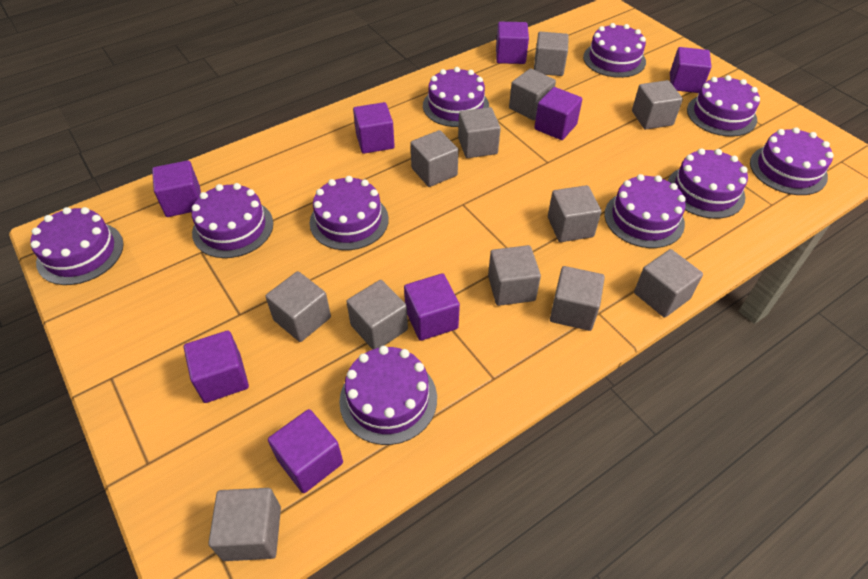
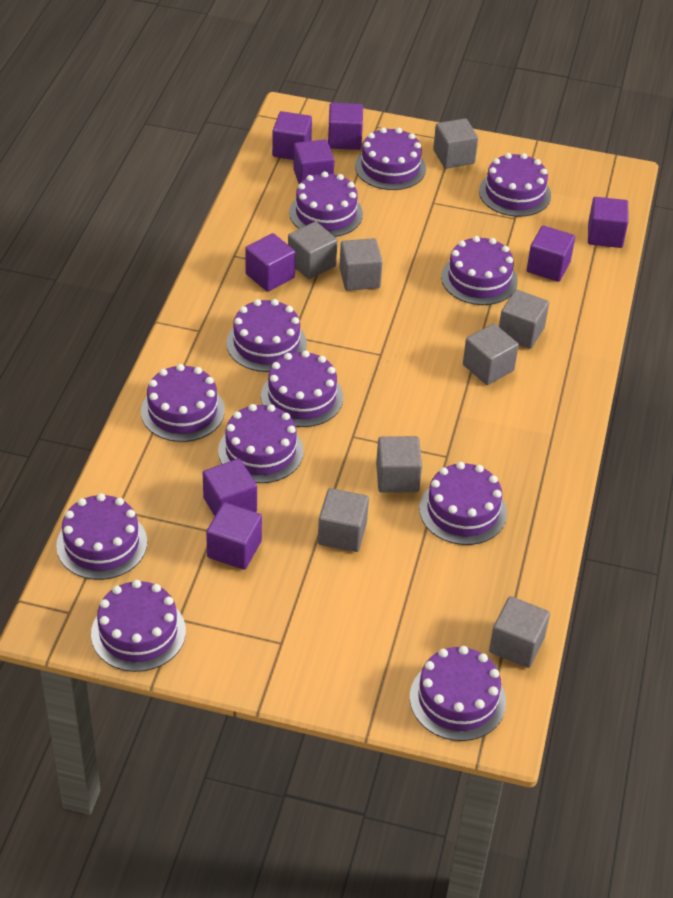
grey cube: 12 -> 8
purple cake: 10 -> 12

